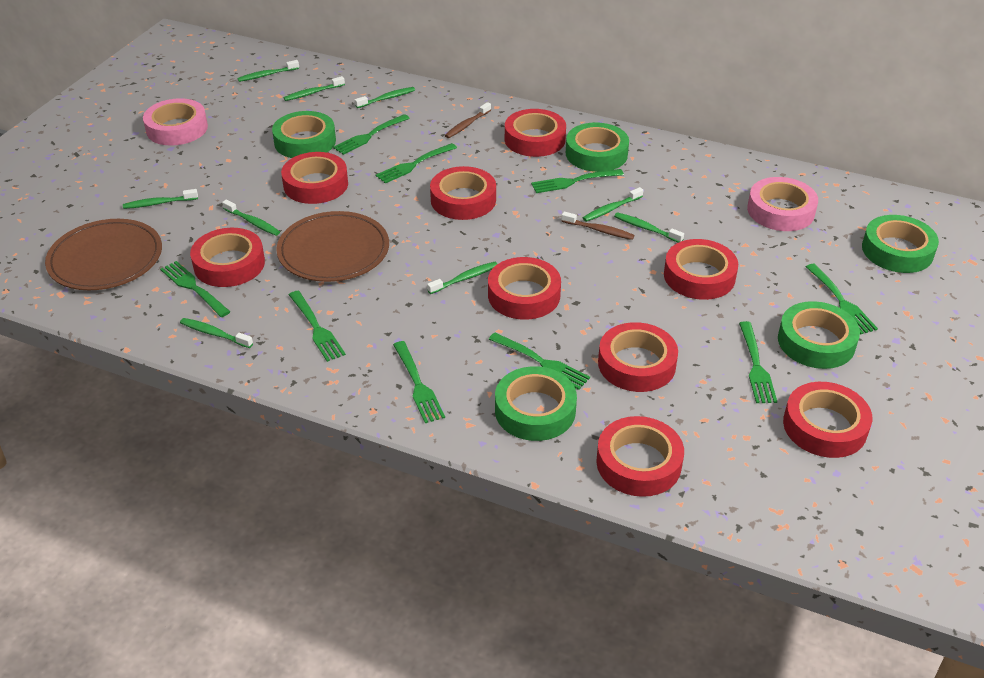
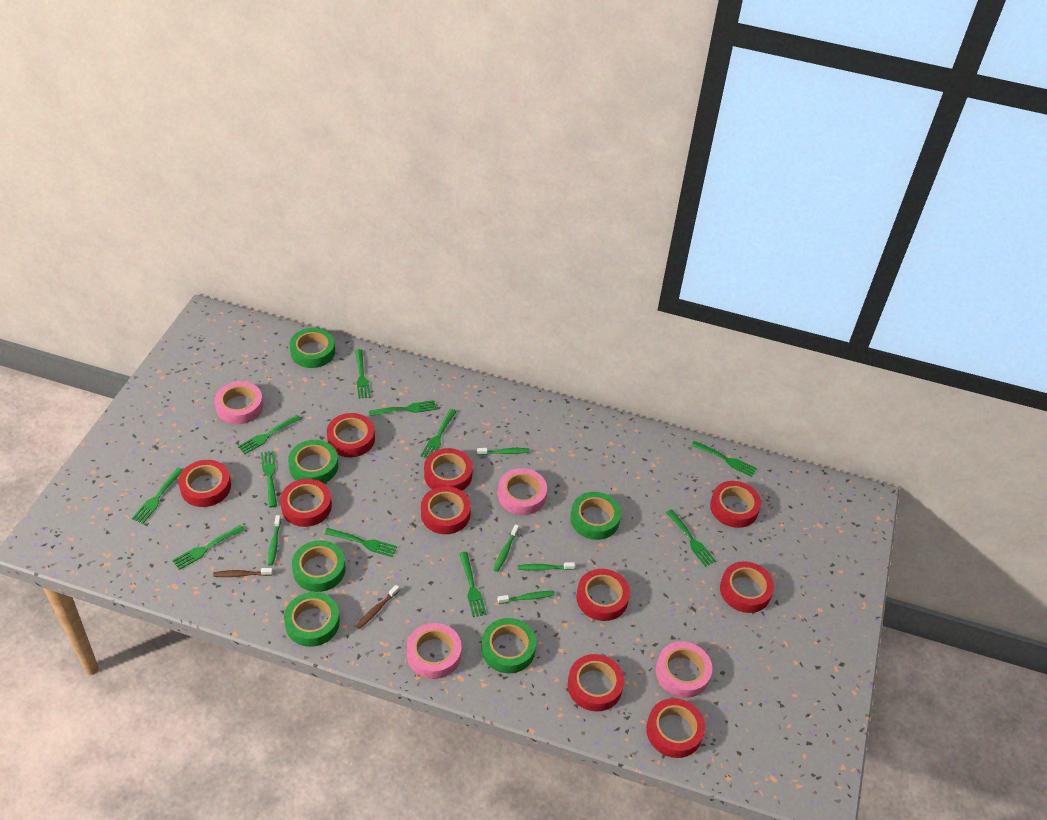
brown plate: 2 -> 0
green fork: 9 -> 11
green tape: 5 -> 6
green toothbrush: 9 -> 5
pink tape: 2 -> 4
red tape: 9 -> 10

